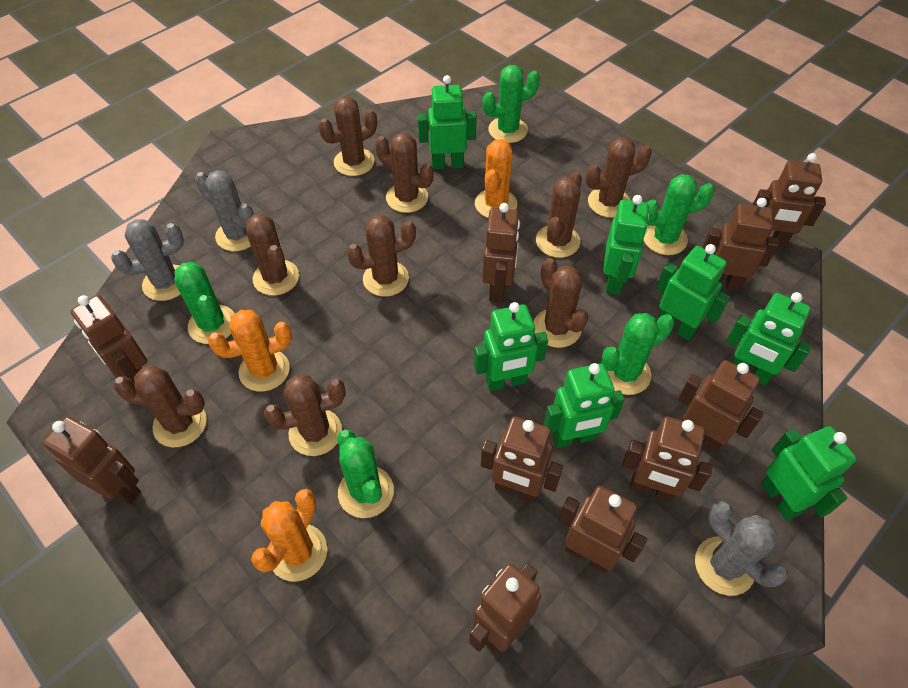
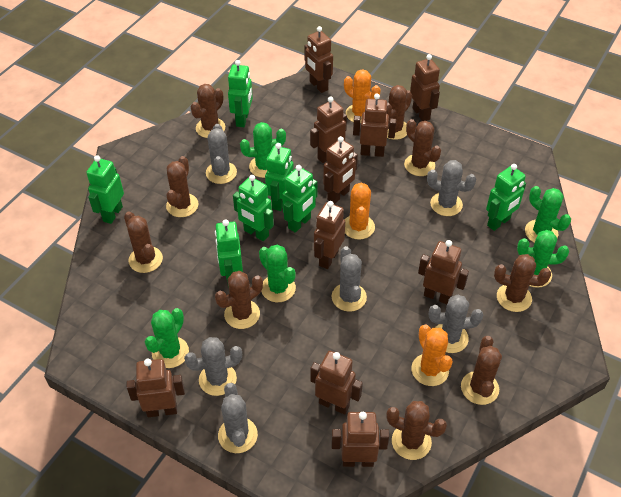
grey cactus: 3 -> 6

